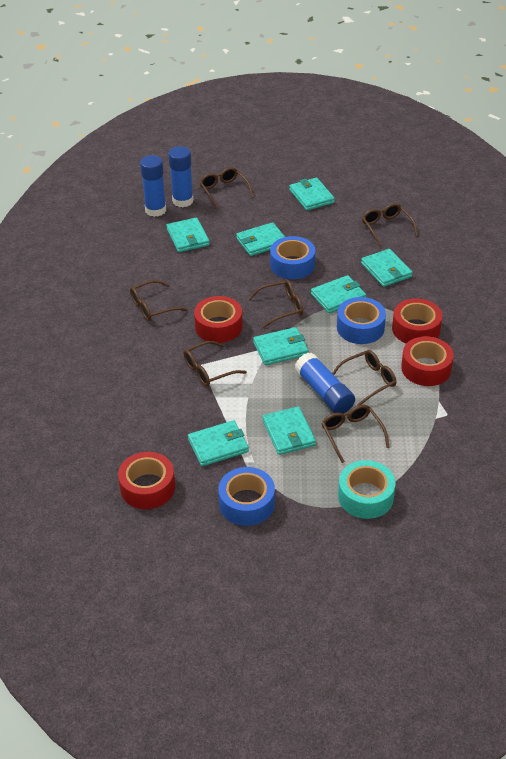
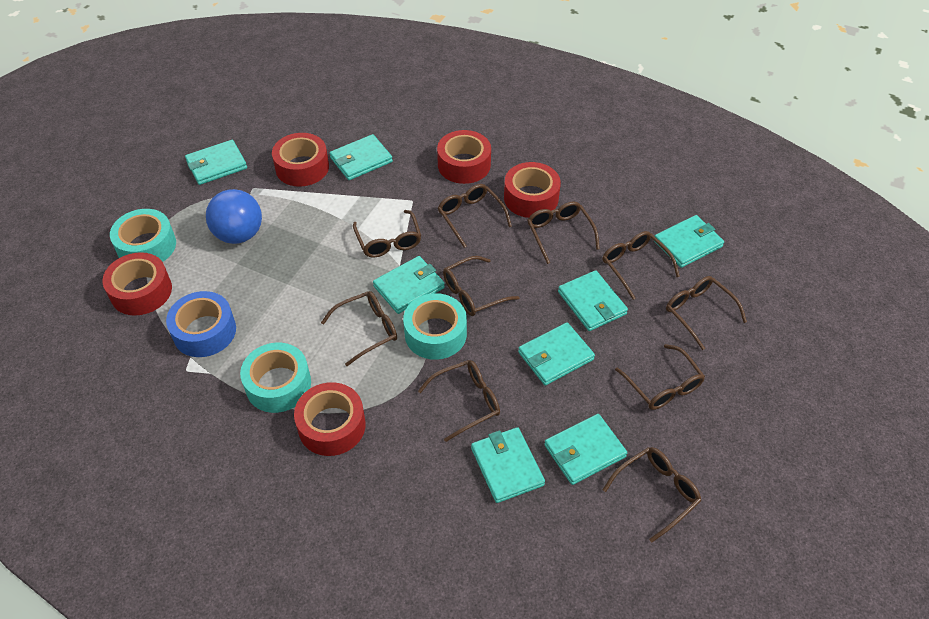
blue ball: 0 -> 1
blue glue stick: 3 -> 0
blue tape: 3 -> 1
brown glasses: 7 -> 10
red tape: 4 -> 5
turquoise tape: 1 -> 3

